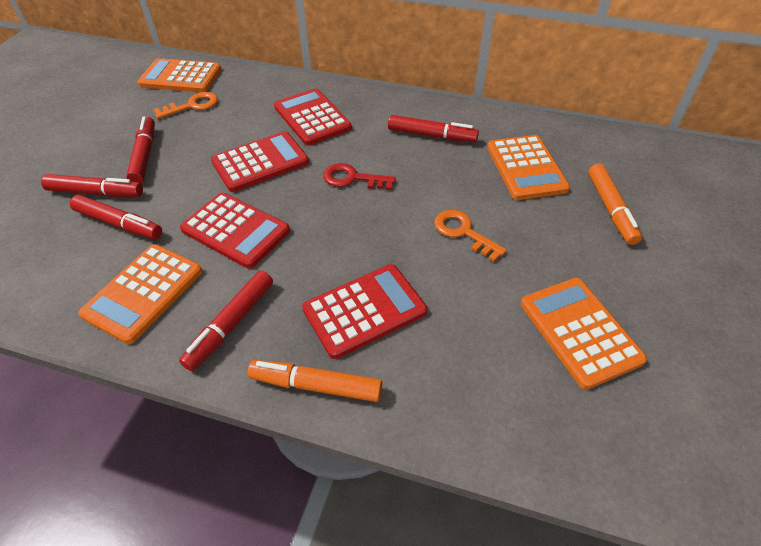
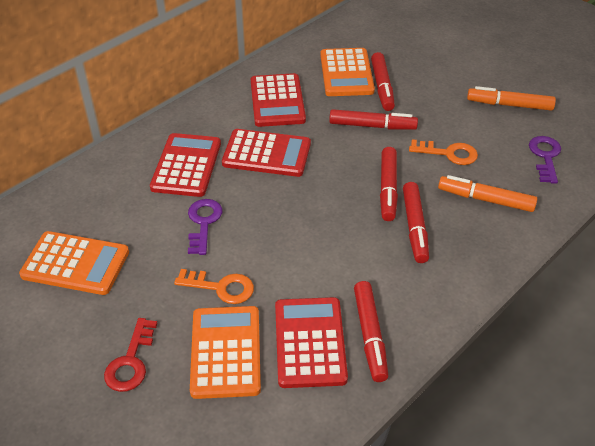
orange calculator: 4 -> 3
purple key: 0 -> 2

